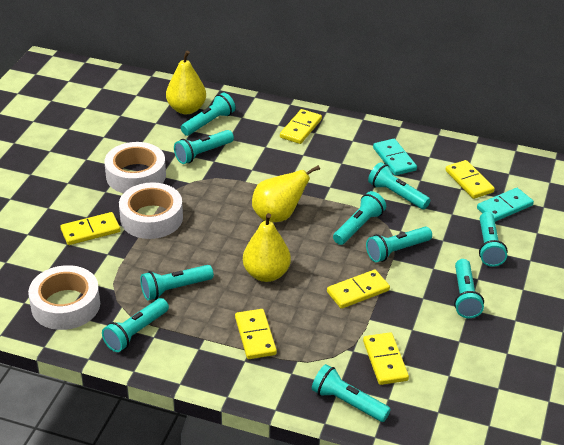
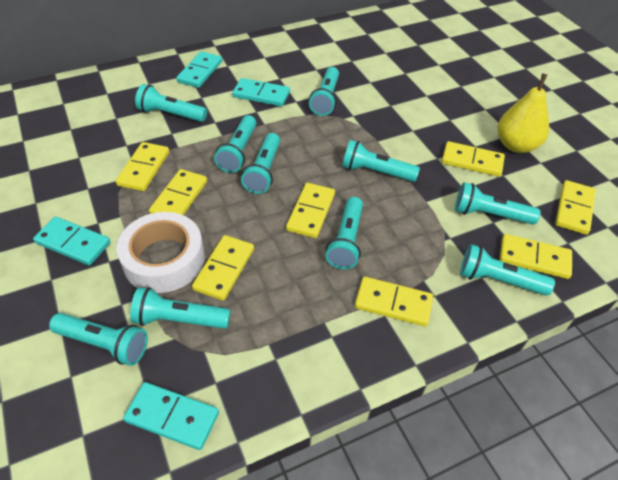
turquoise domino: 2 -> 4
white tape: 3 -> 1
yellow domino: 6 -> 8
yellow pear: 3 -> 1

